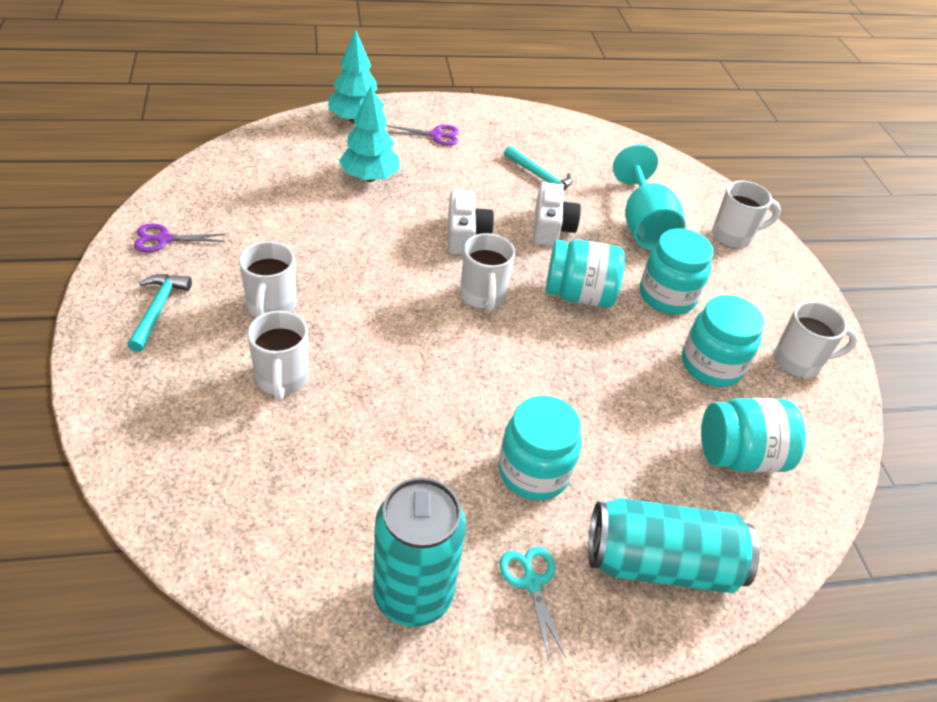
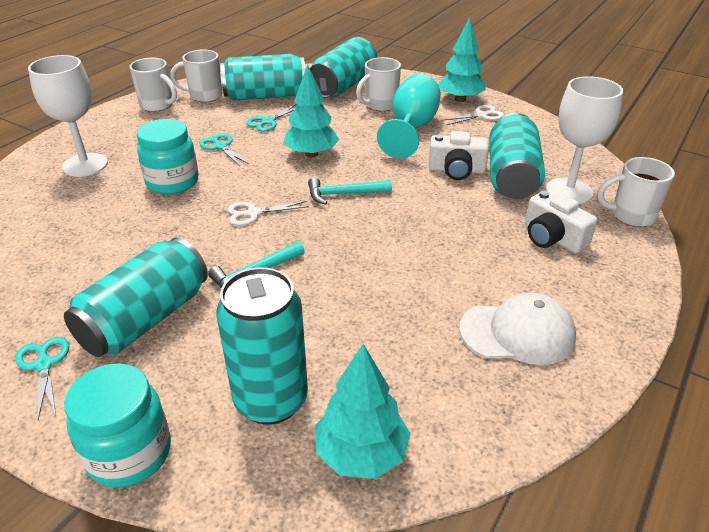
purple scissors: 2 -> 0
turquoise can: 2 -> 5
turquoise jar: 5 -> 2
turquoise scissors: 1 -> 3
turquoise tree: 2 -> 3
white cap: 0 -> 1
white goblet: 0 -> 2
white mug: 5 -> 4
white scissors: 0 -> 2

